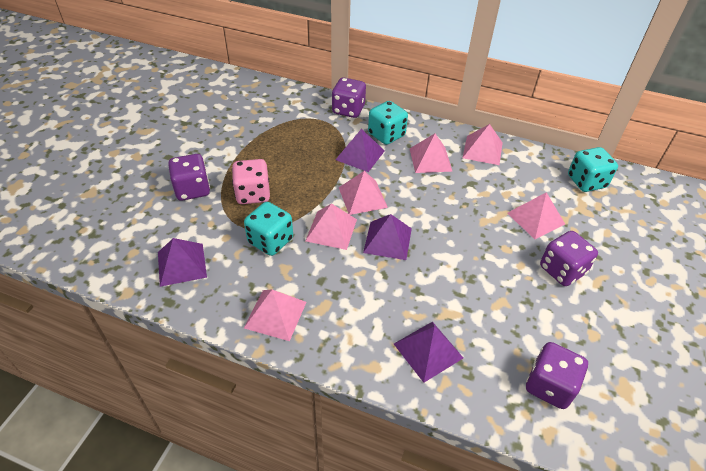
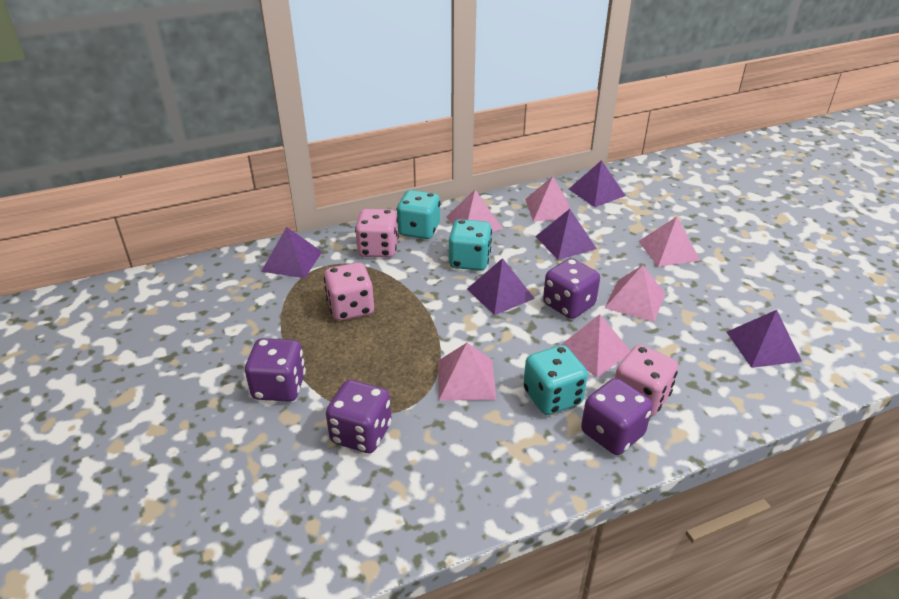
pink dice: 1 -> 3
purple pyramid: 4 -> 5

